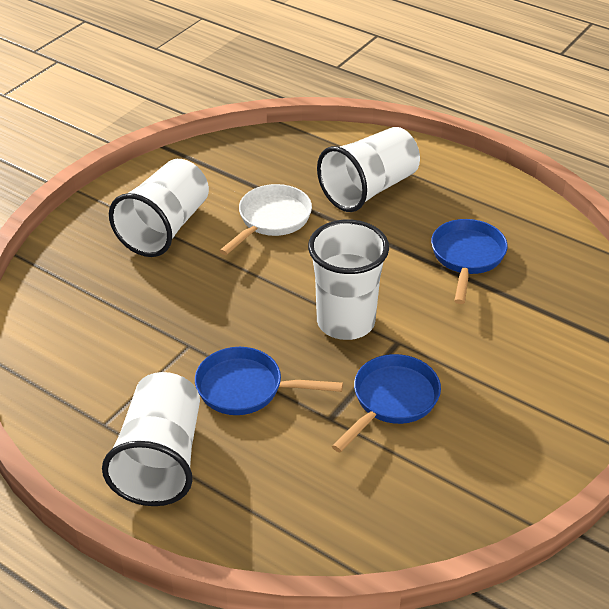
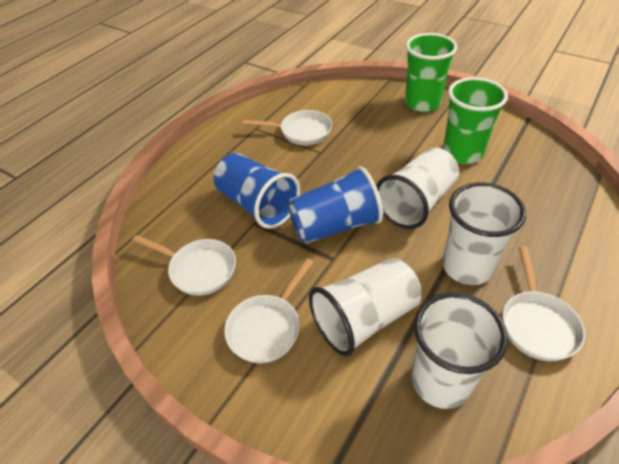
blue cup: 0 -> 2
blue pan: 3 -> 0
green cup: 0 -> 2
white pan: 1 -> 4

